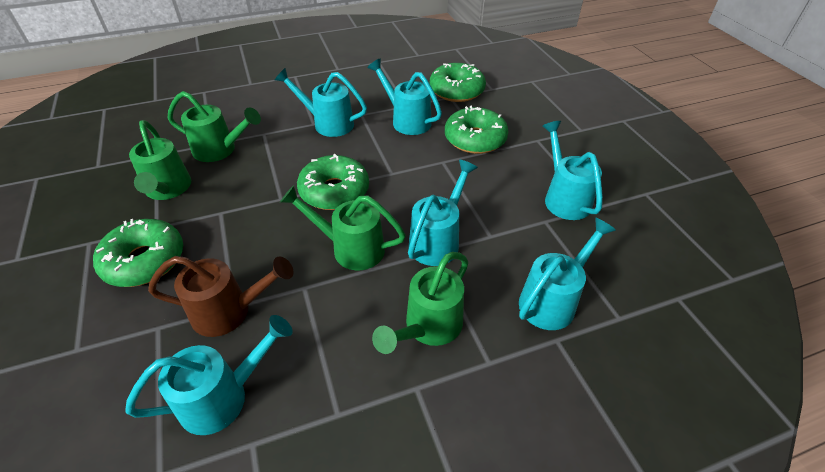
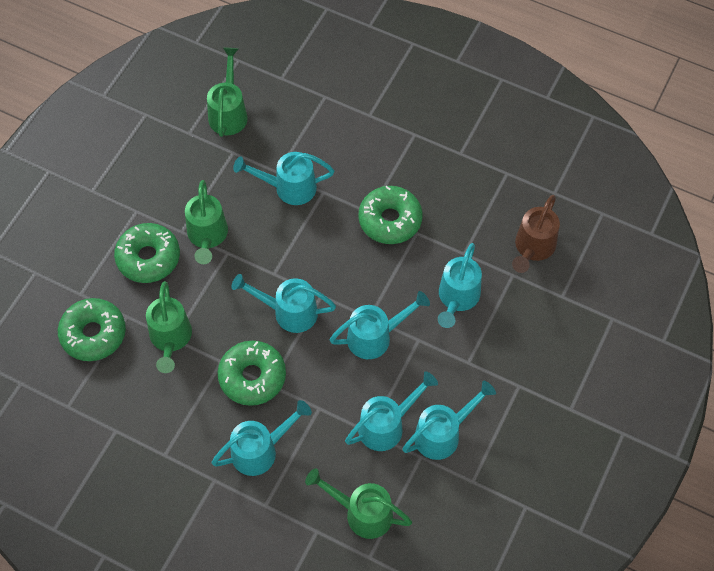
turquoise watering can: 6 -> 7

